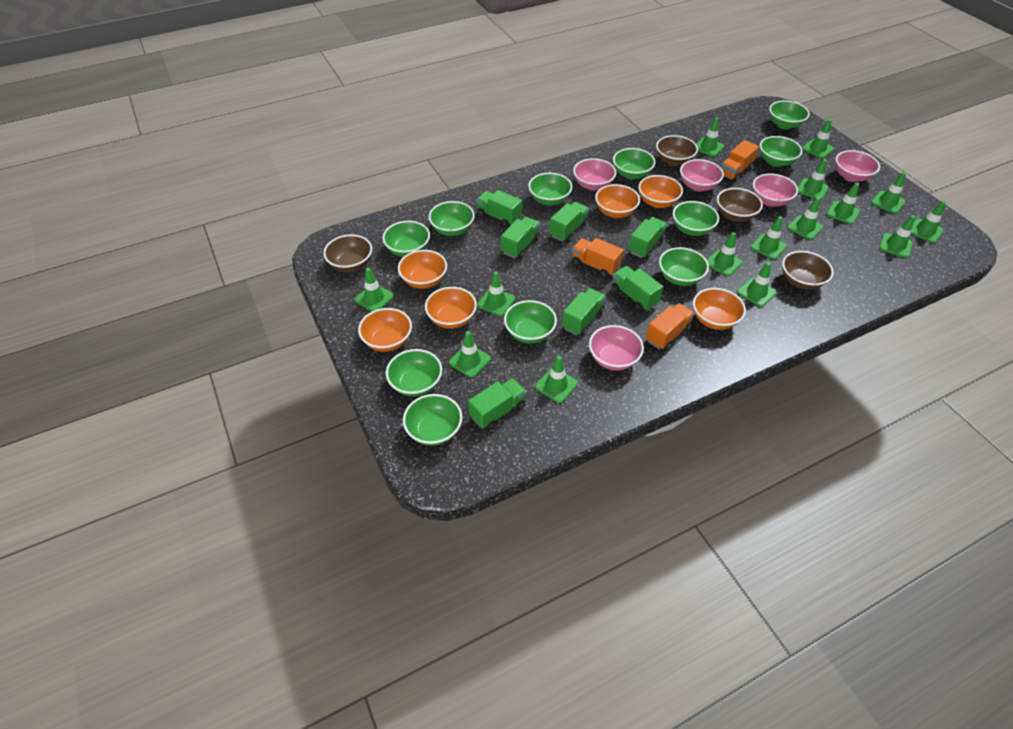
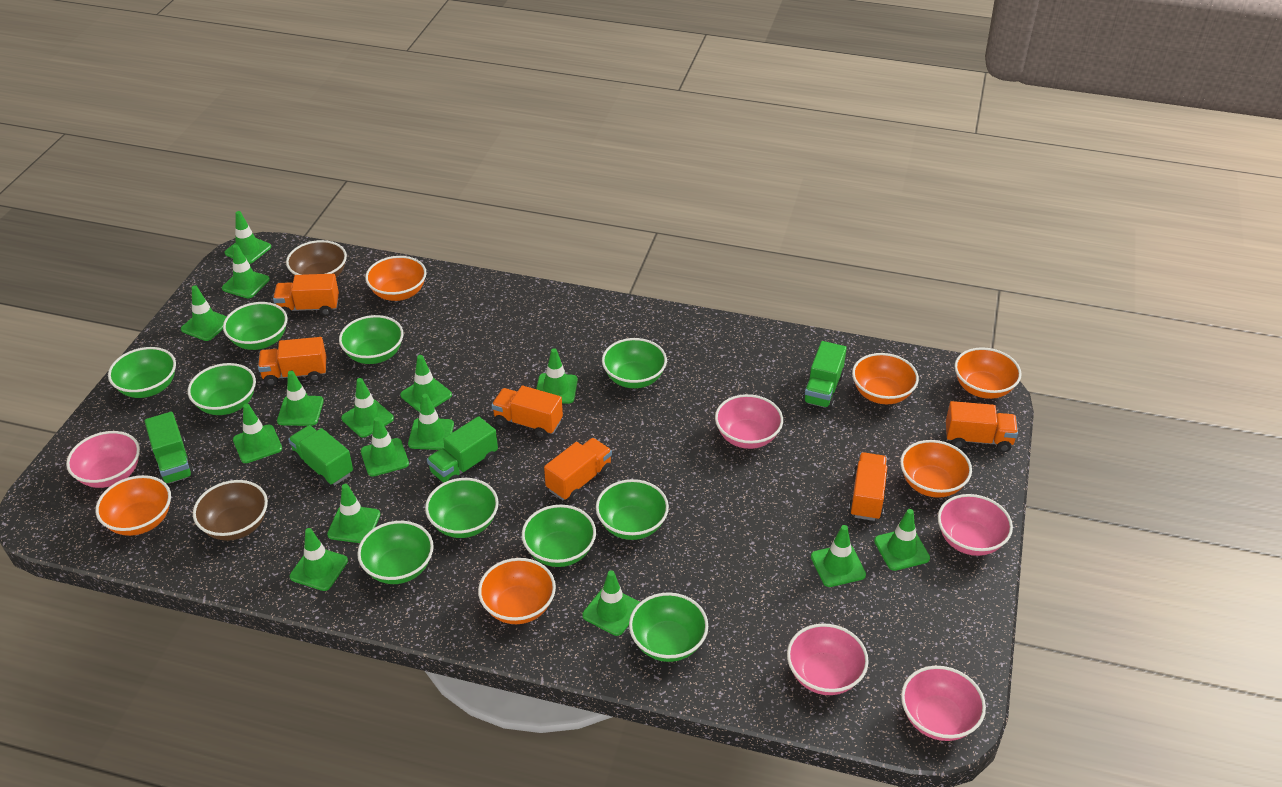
brown bowl: 4 -> 2
green bowl: 11 -> 10
green truck: 7 -> 4
orange truck: 3 -> 6

